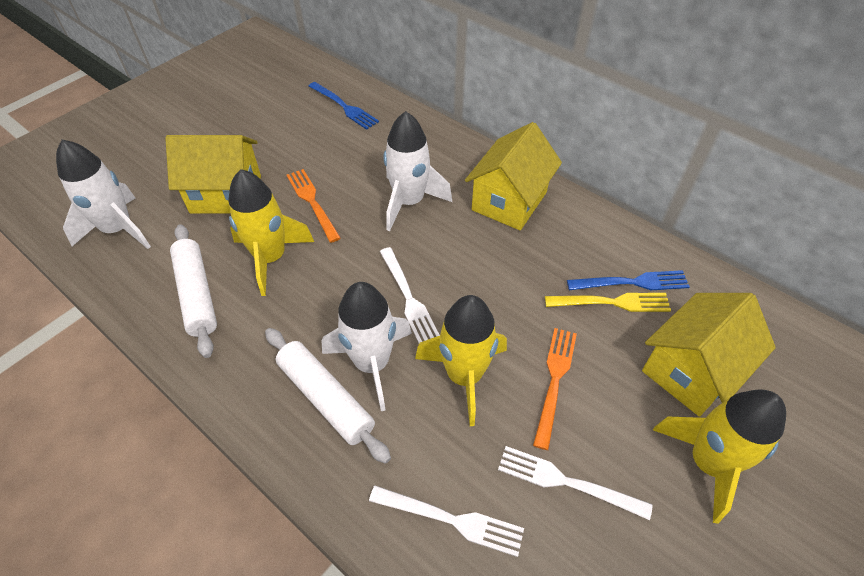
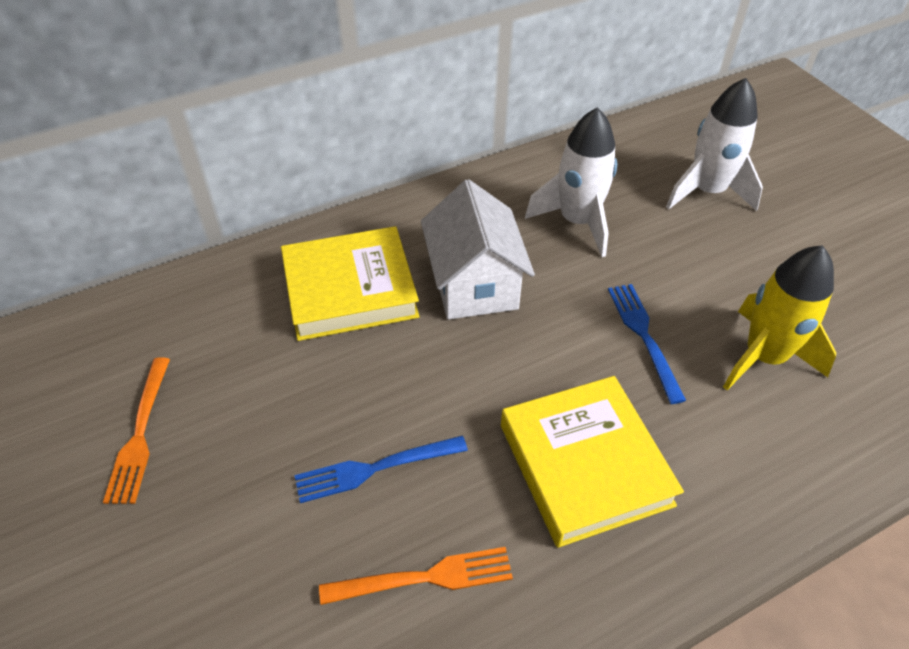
white fork: 3 -> 0
white house: 0 -> 1
white rocket: 3 -> 2
white rolling pin: 2 -> 0
yellow book: 0 -> 2
yellow fork: 1 -> 0
yellow house: 3 -> 0
yellow rocket: 3 -> 1

